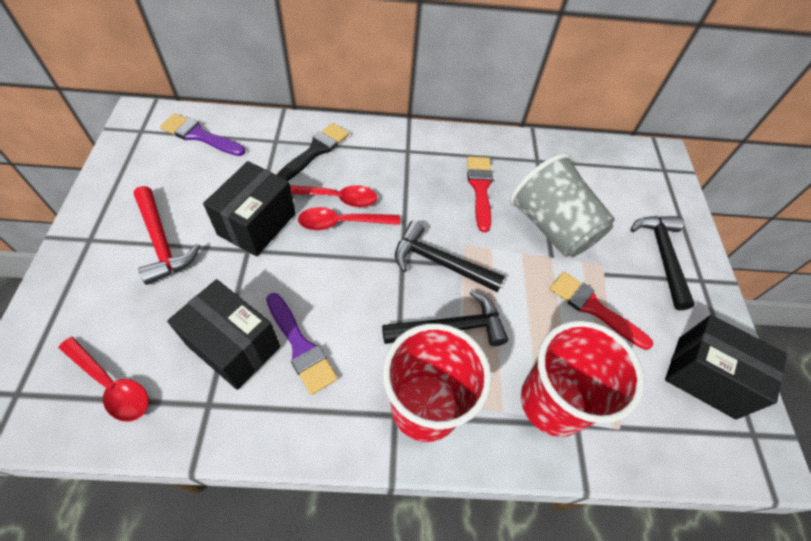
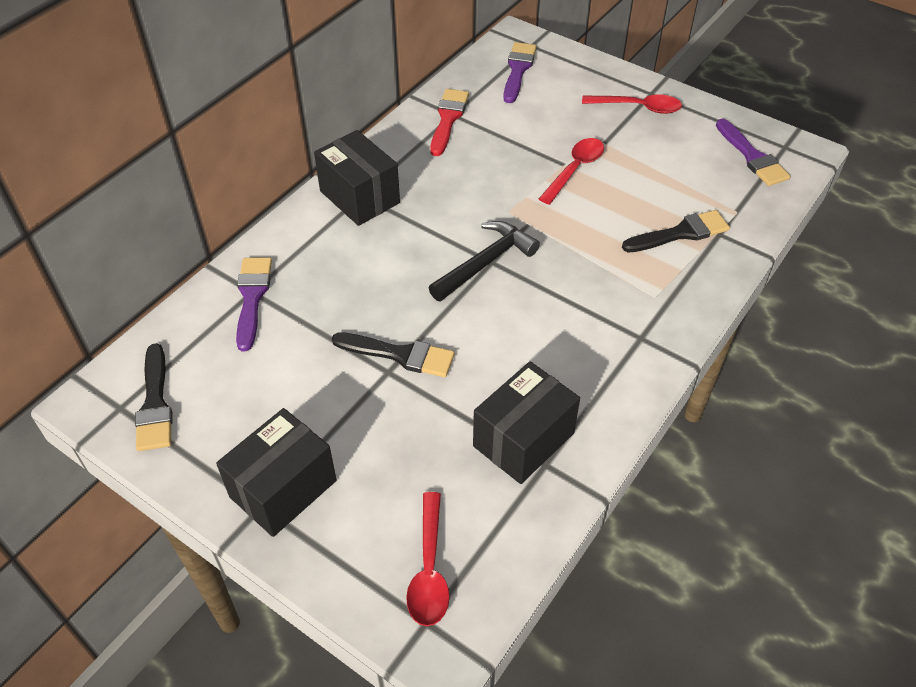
black brush: 1 -> 3
black hammer: 3 -> 1
grey cup: 1 -> 0
purple brush: 2 -> 3
red brush: 2 -> 1
red cup: 2 -> 0
red hammer: 1 -> 0

